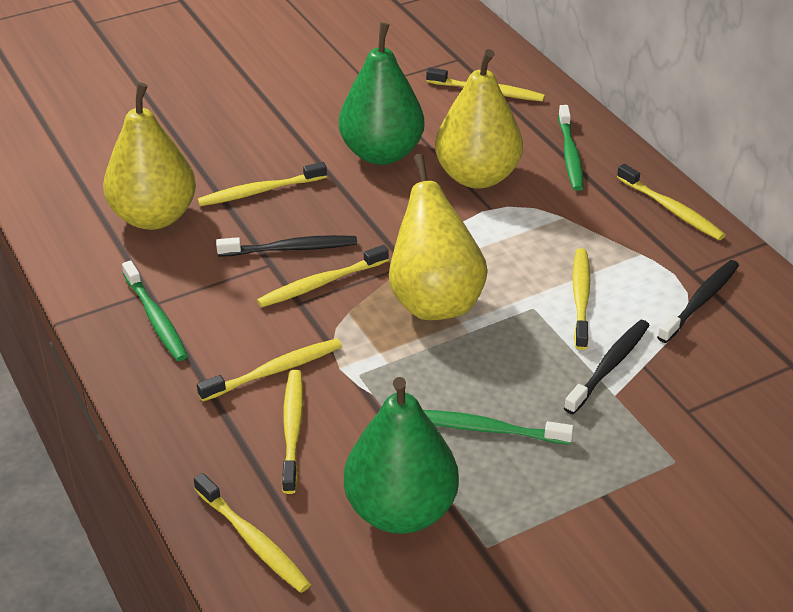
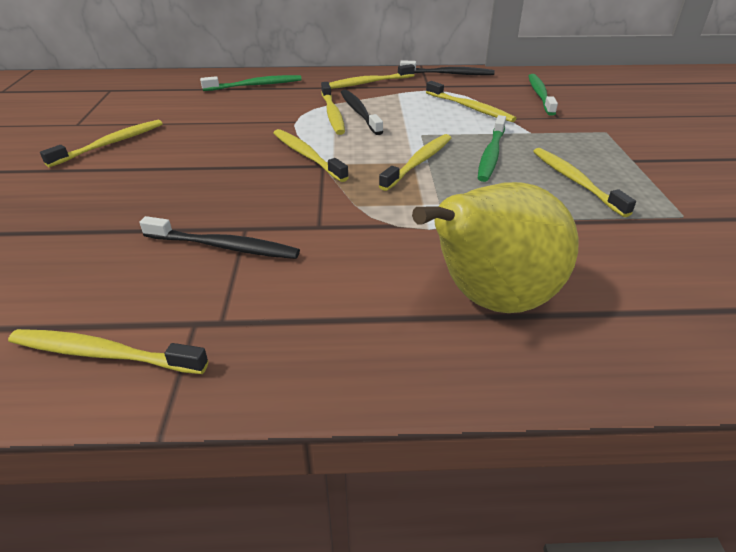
green pear: 2 -> 0
yellow pear: 3 -> 1

